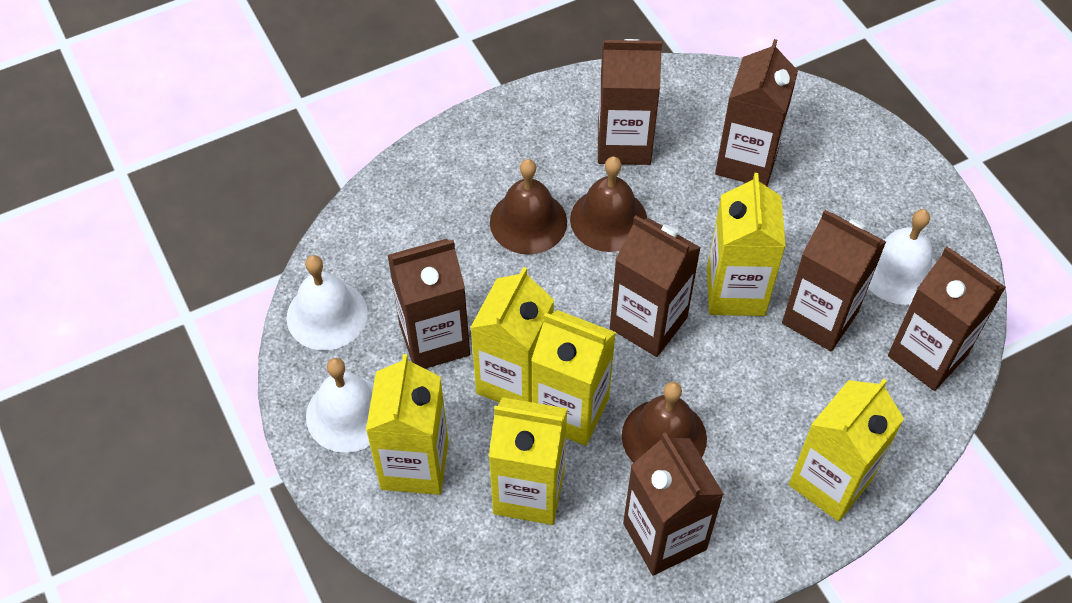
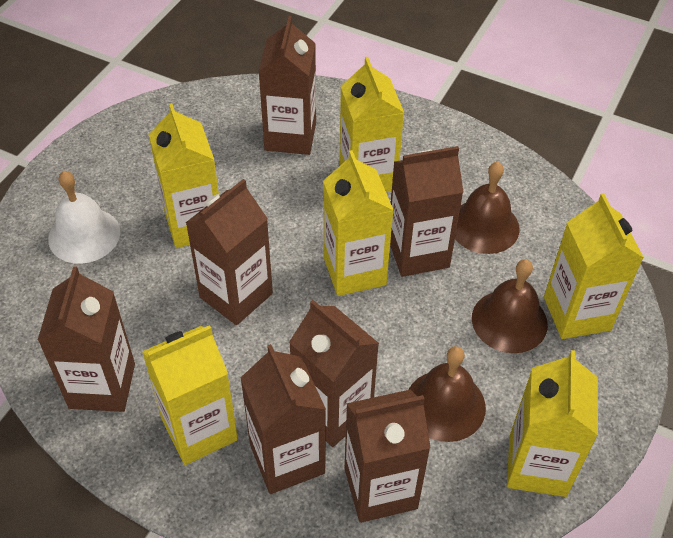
white bell: 3 -> 1

